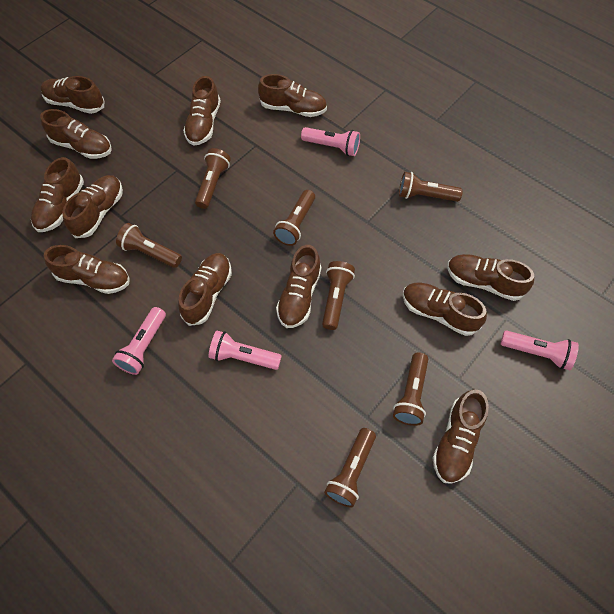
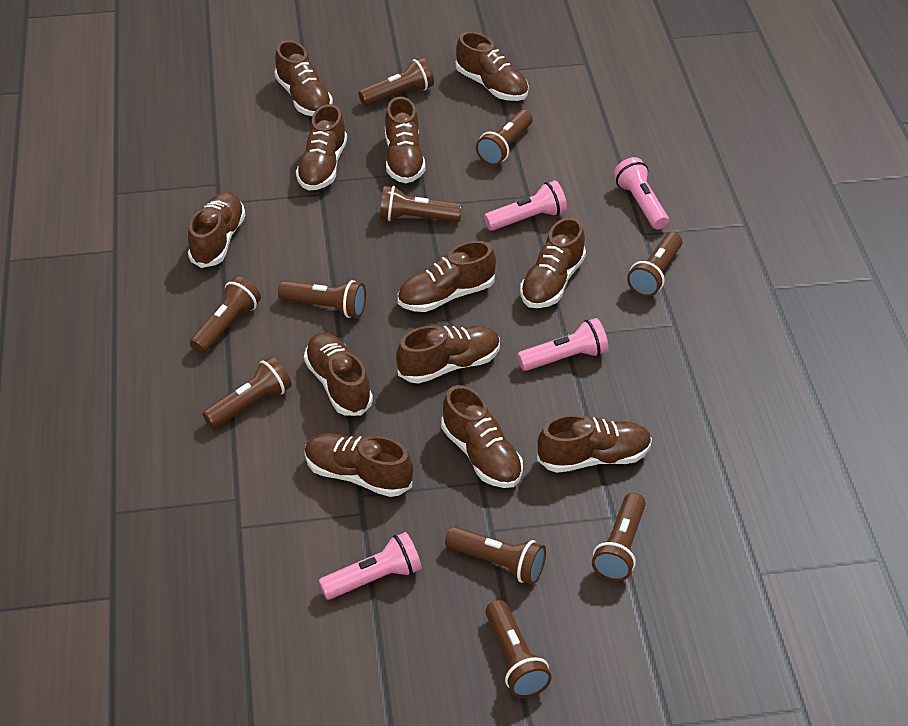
brown flashlight: 7 -> 10

